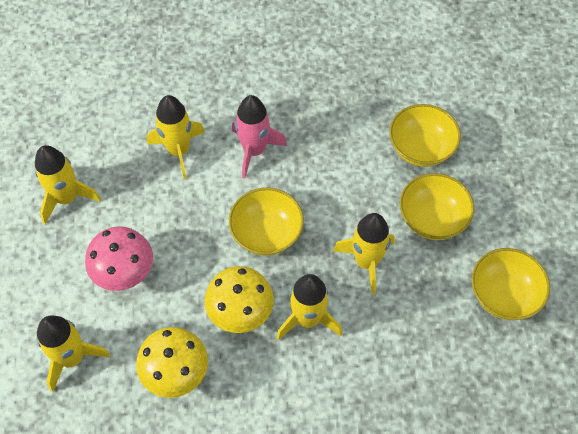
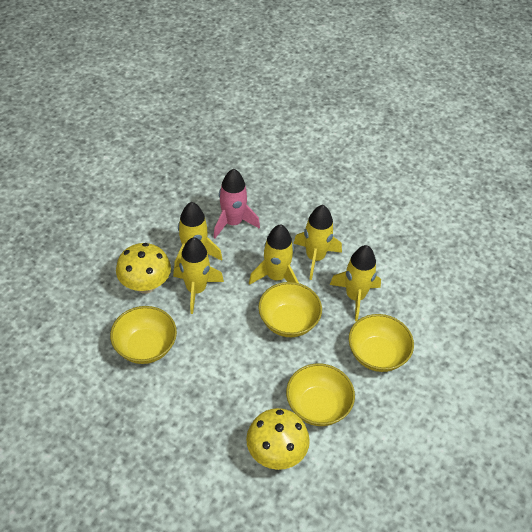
pink mushroom: 1 -> 0

